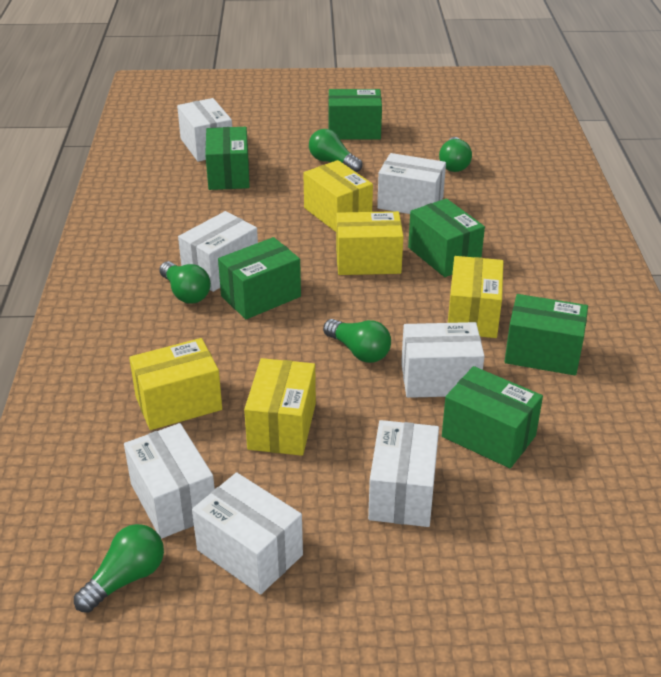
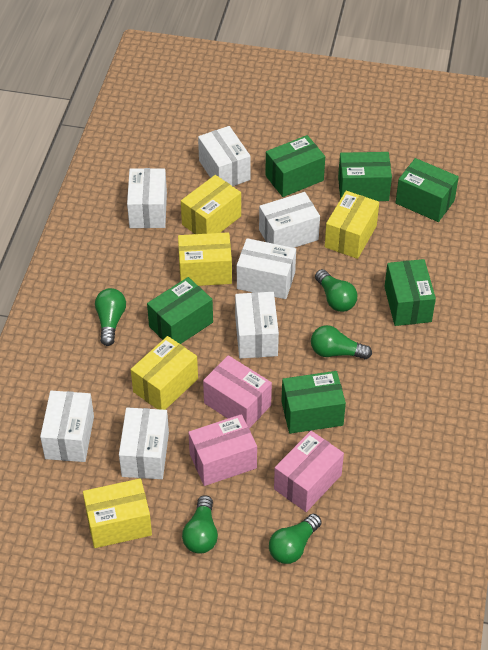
pink box: 0 -> 3

